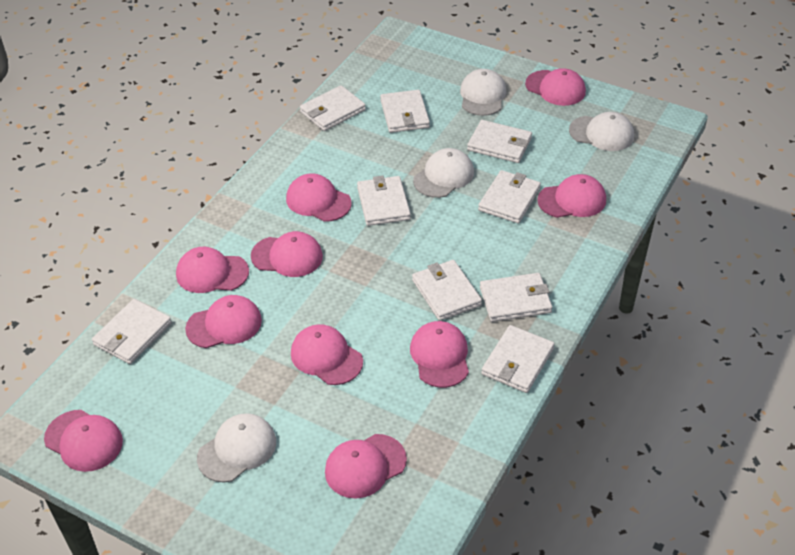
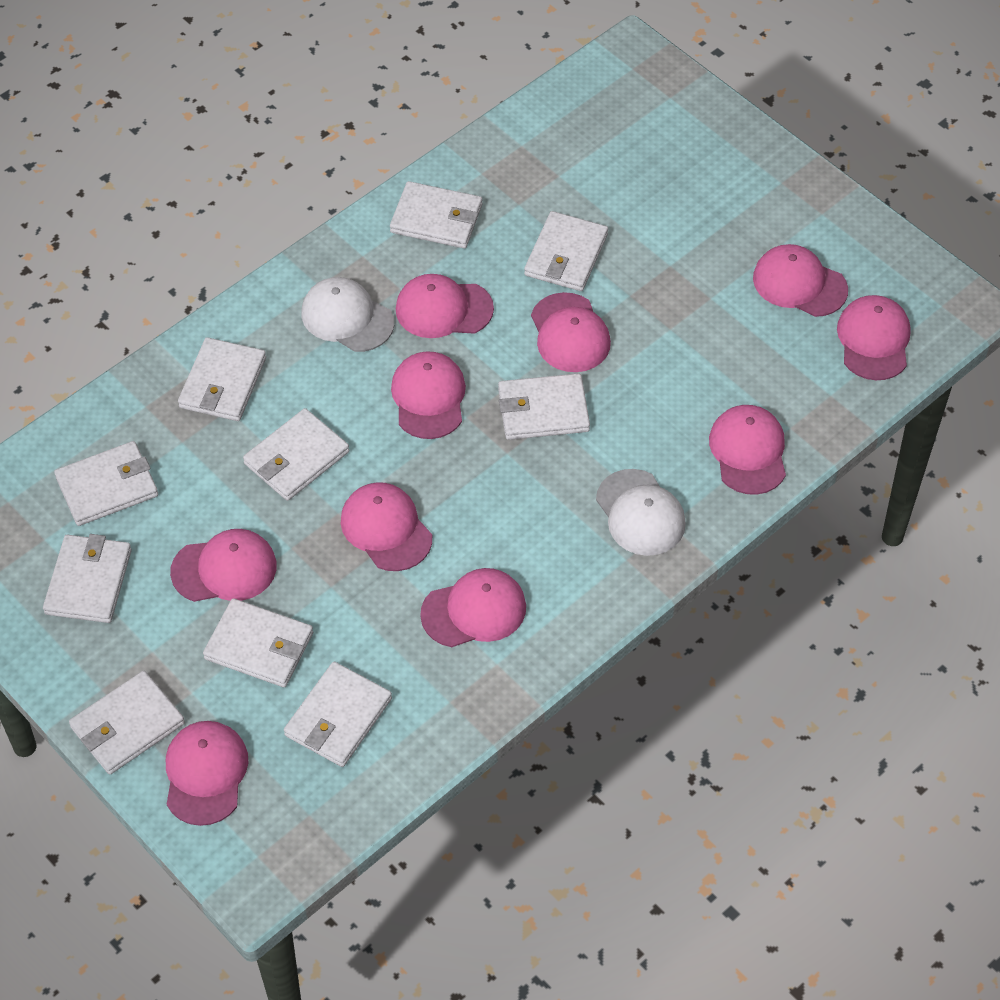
white cap: 4 -> 2
white wallet: 9 -> 10

